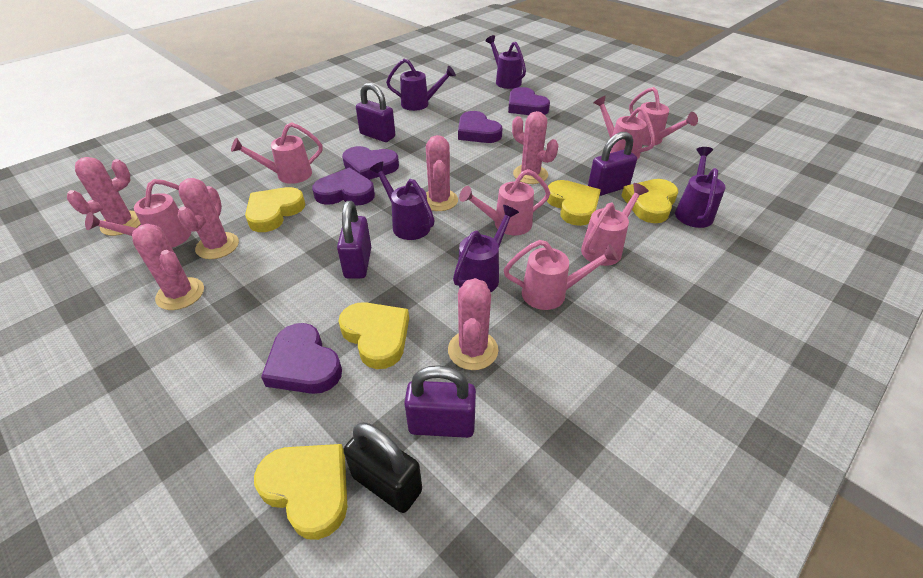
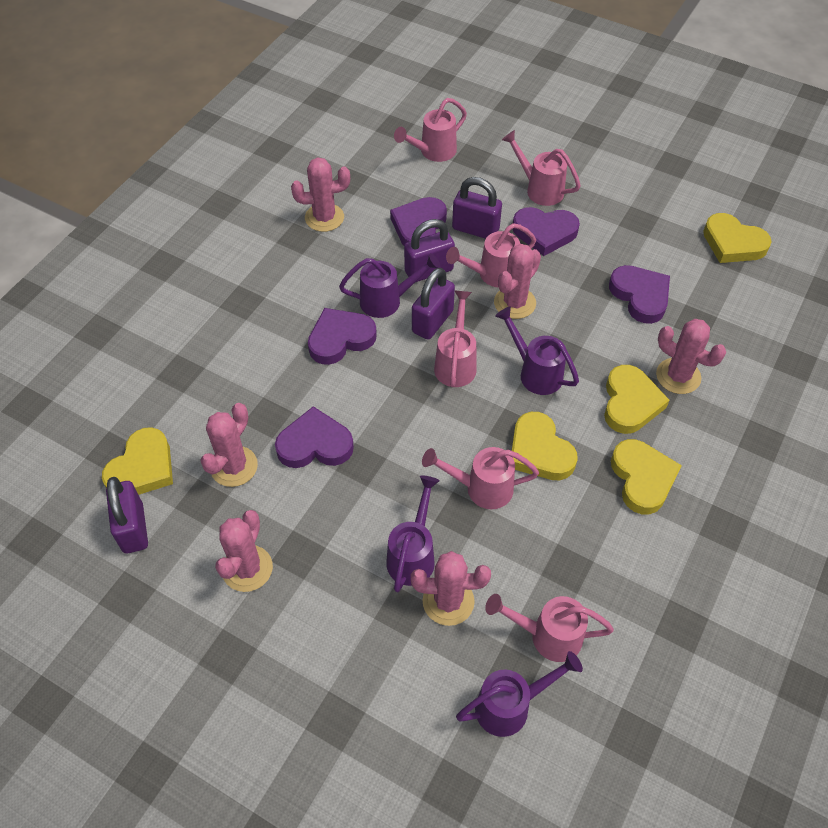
black padlock: 1 -> 0
pink watering can: 7 -> 6
purple watering can: 5 -> 4

